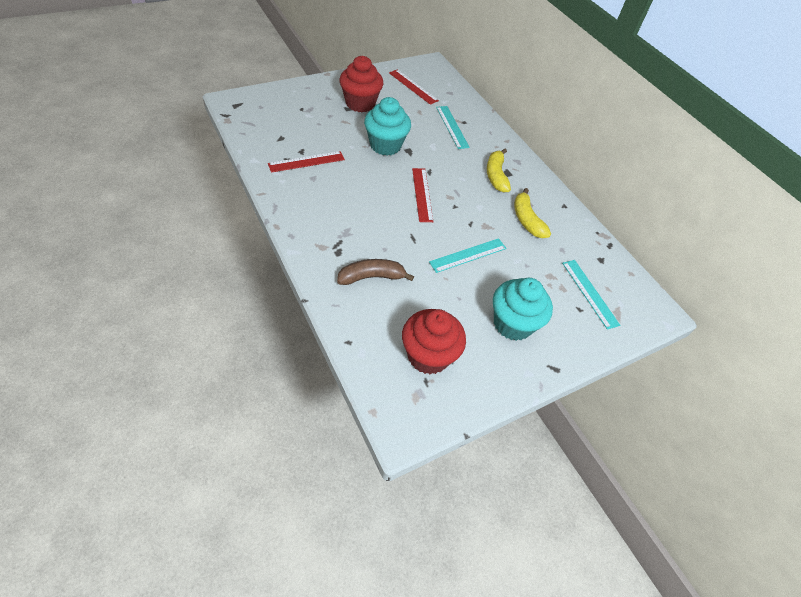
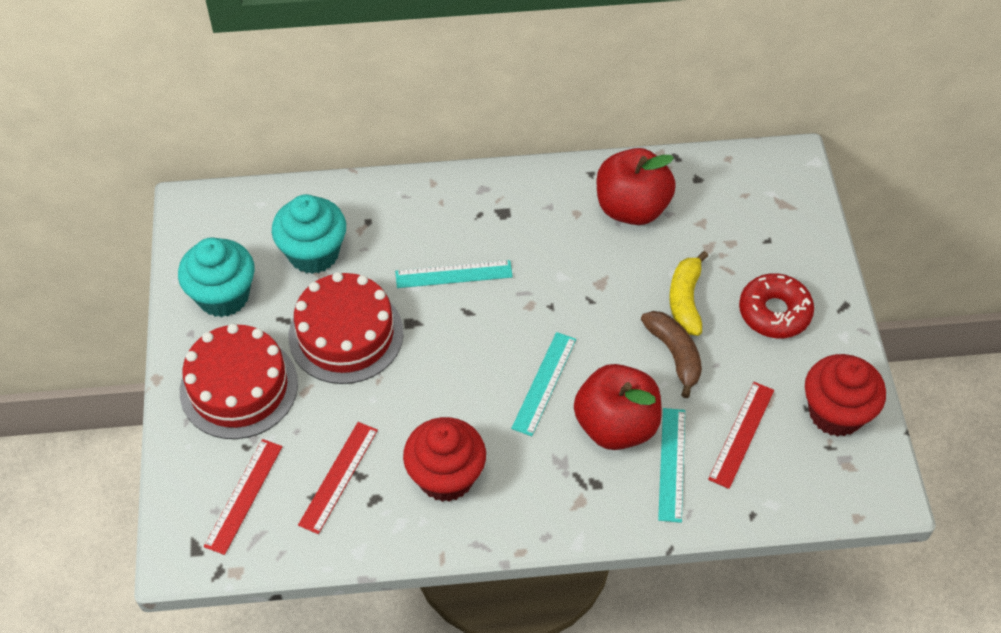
red apple: 0 -> 2
red cake: 0 -> 2
red donut: 0 -> 1
yellow banana: 2 -> 1

